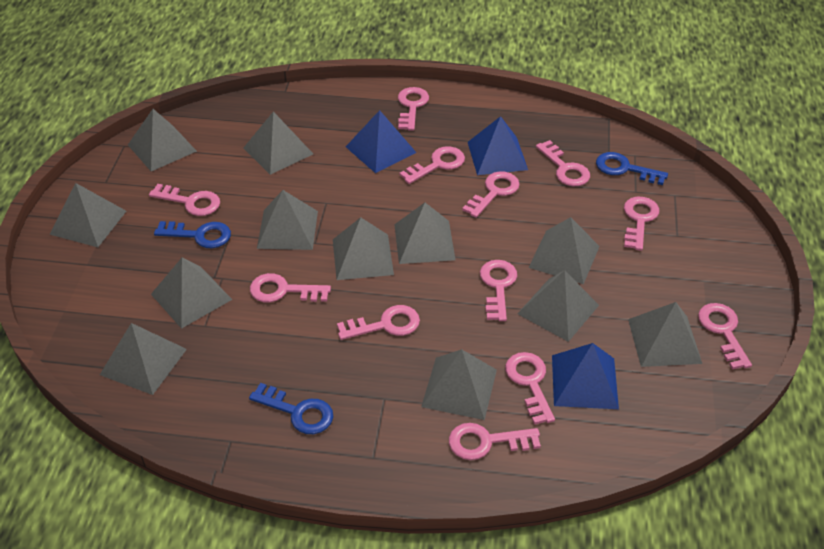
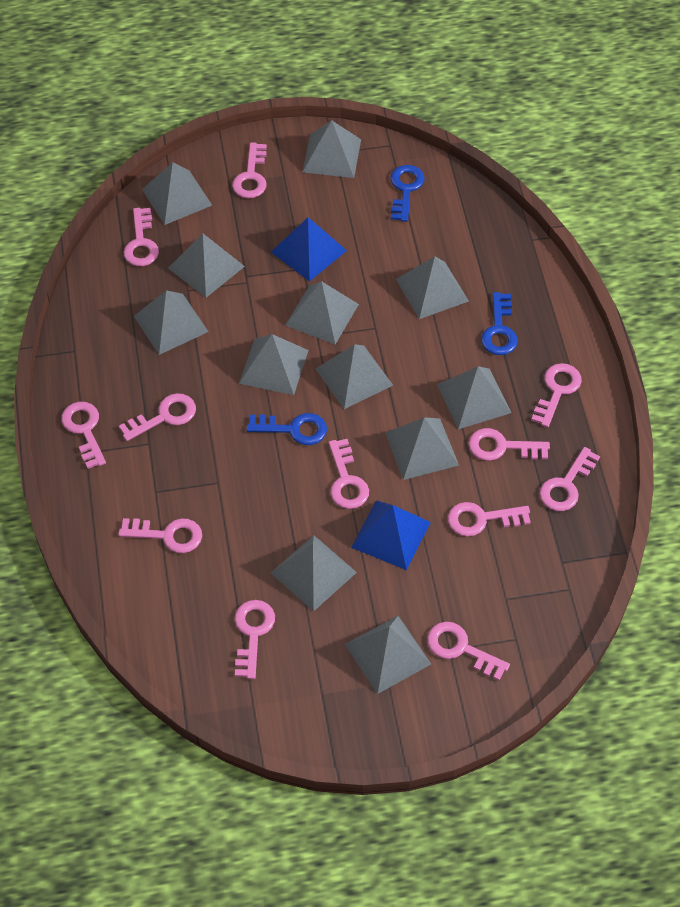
blue pyramid: 3 -> 2

